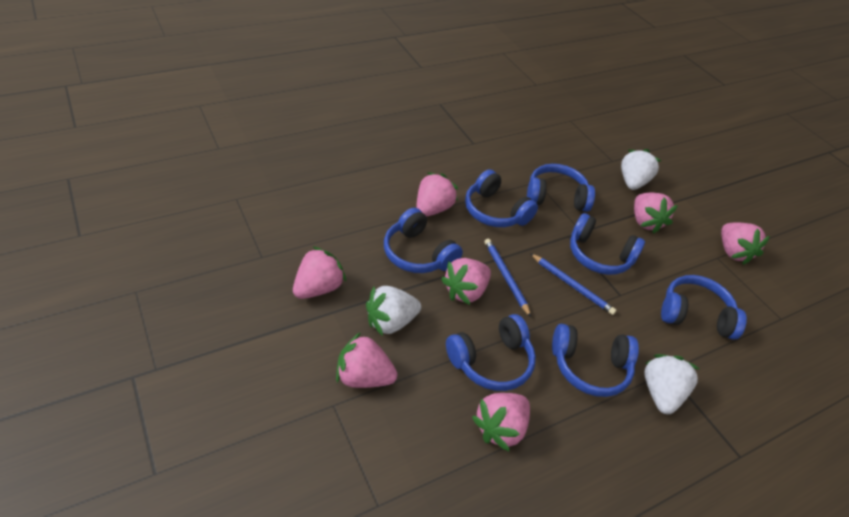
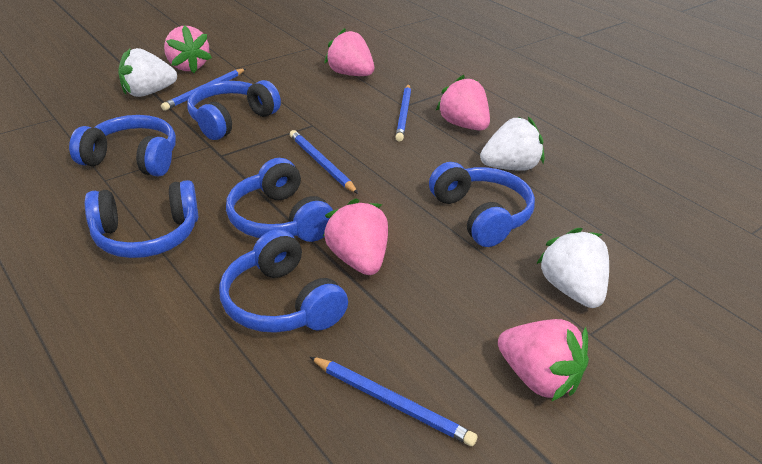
blue headphones: 7 -> 6
blue pencil: 2 -> 4
pink strawberry: 7 -> 5

